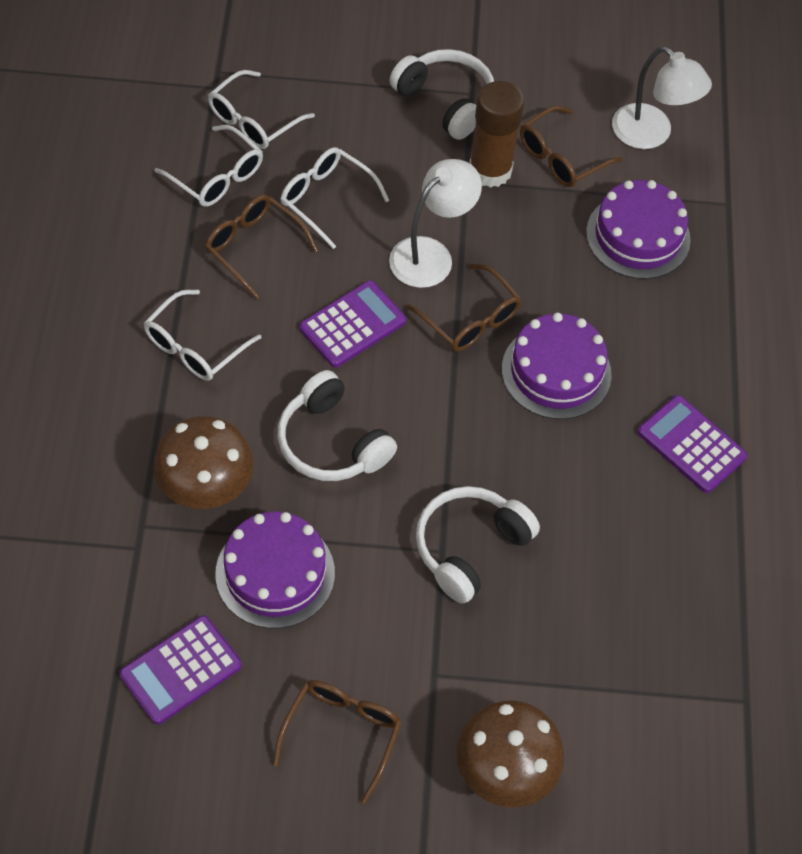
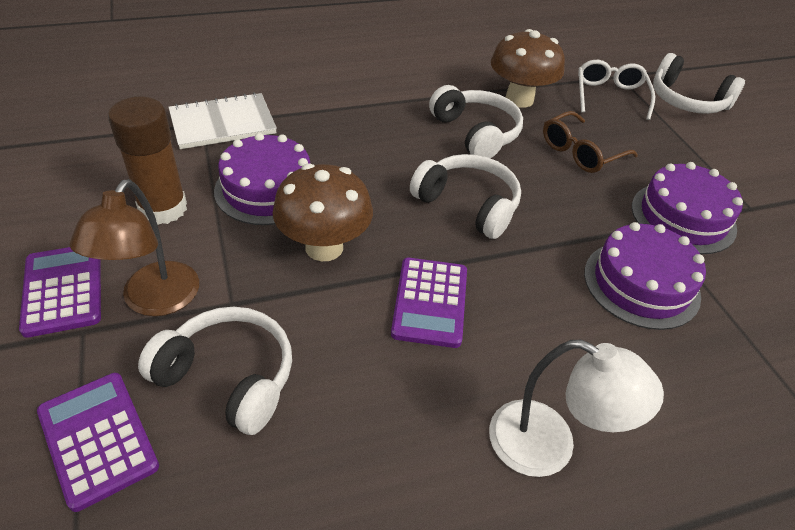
brown glasses: 4 -> 1
brown lamp: 0 -> 1
white glasses: 4 -> 1
white headphones: 3 -> 4
white lamp: 2 -> 1
white notebook: 0 -> 1

